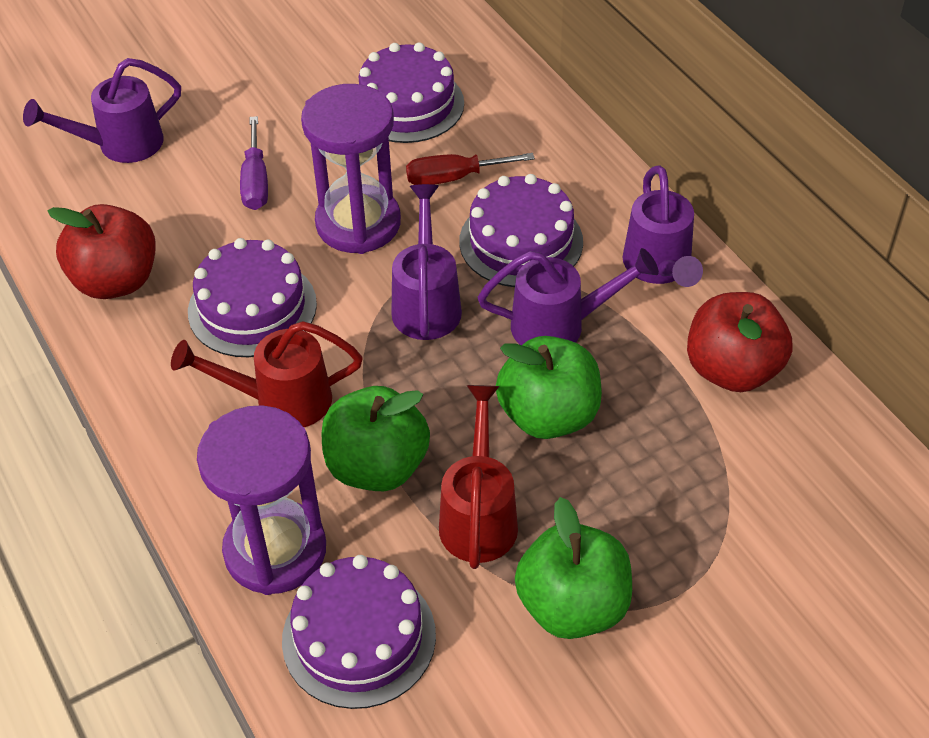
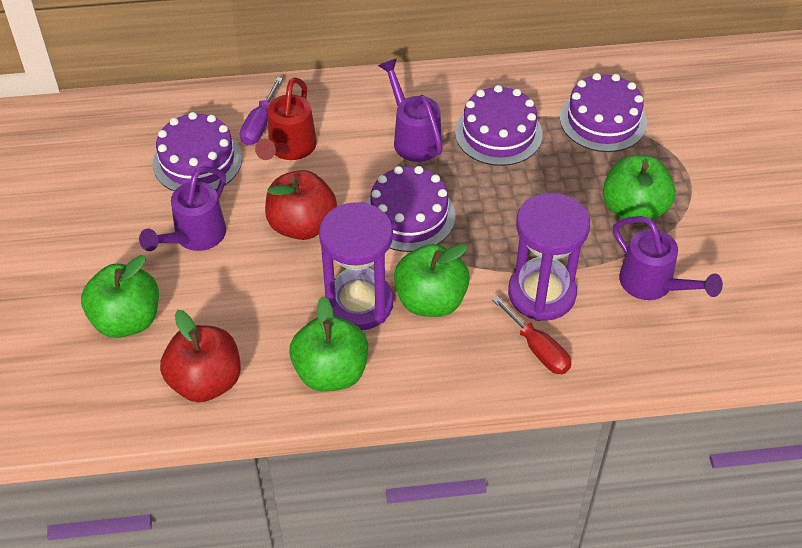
green apple: 3 -> 4
purple watering can: 4 -> 3
red watering can: 2 -> 1

